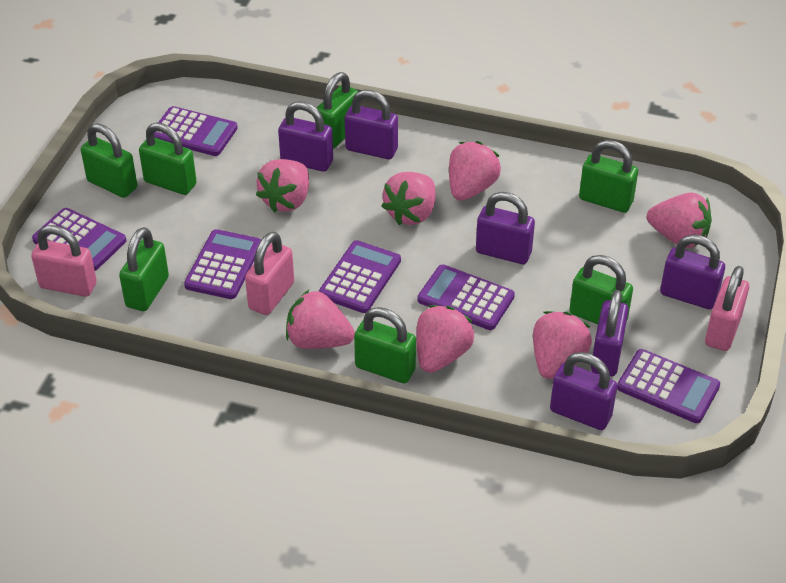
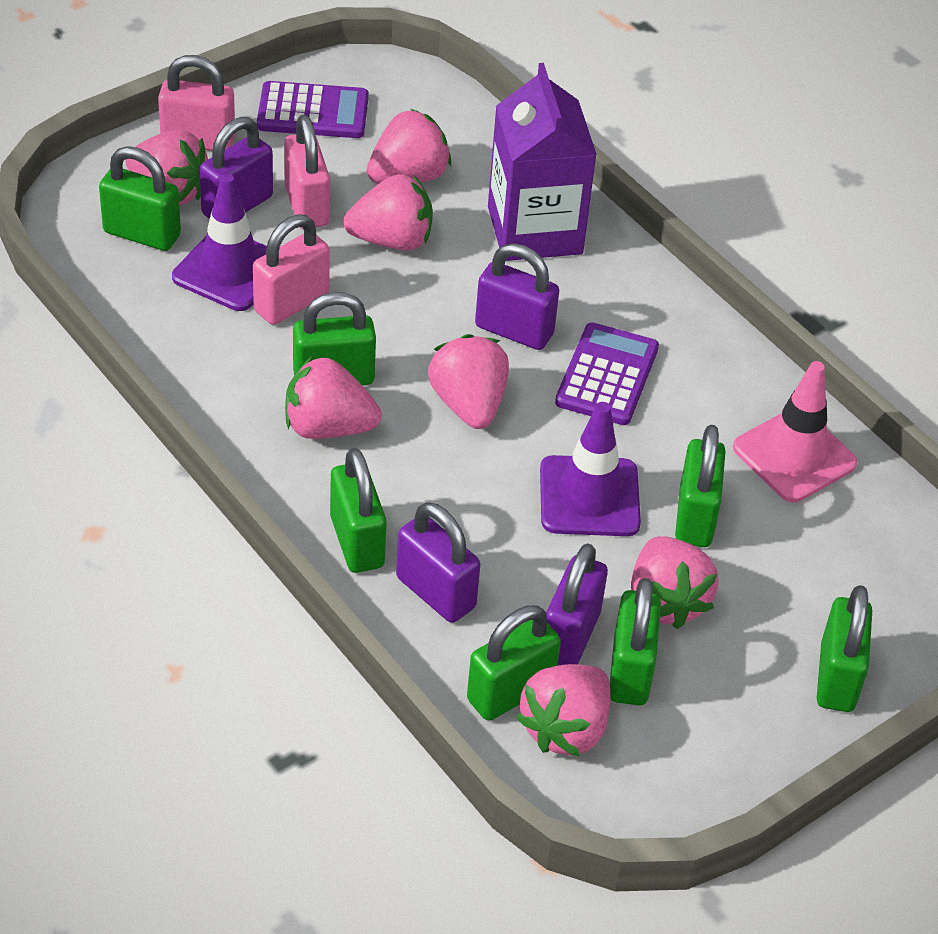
pink traffic cone: 0 -> 1
purple calculator: 6 -> 2
purple carton: 0 -> 1
purple padlock: 6 -> 4
purple traffic cone: 0 -> 2

